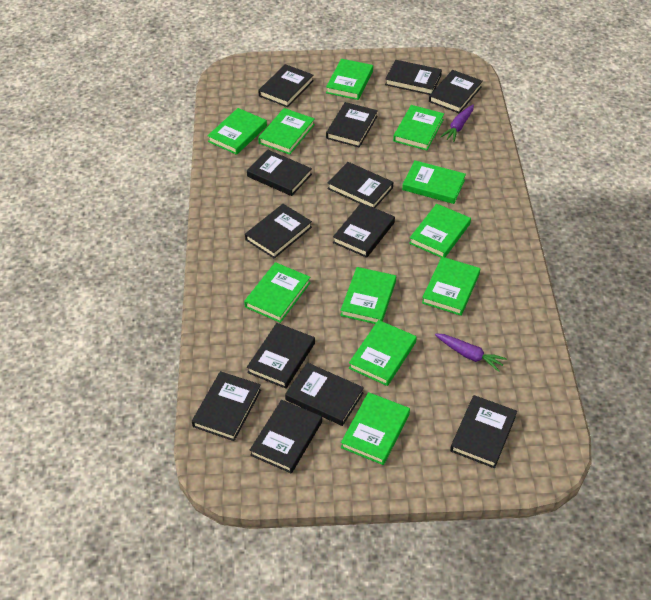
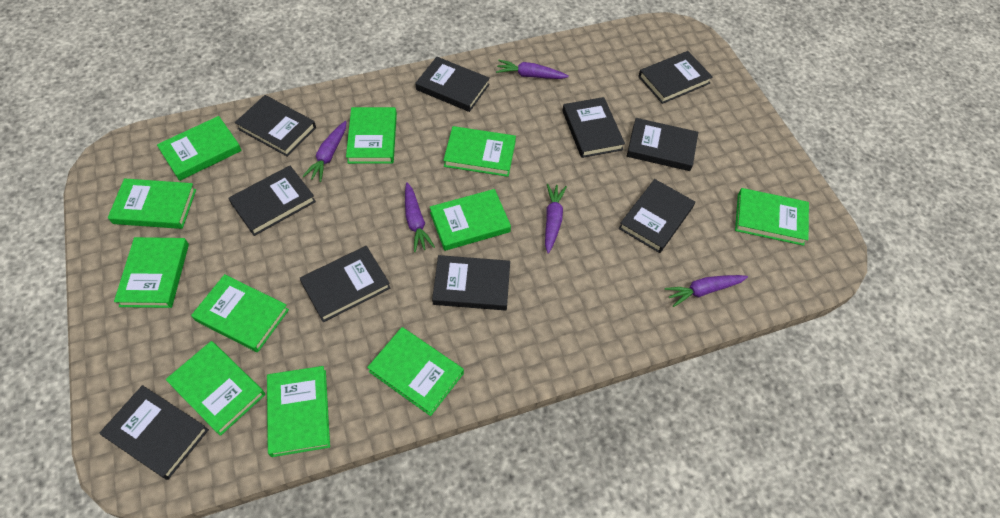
black book: 13 -> 10
purple carrot: 2 -> 5

